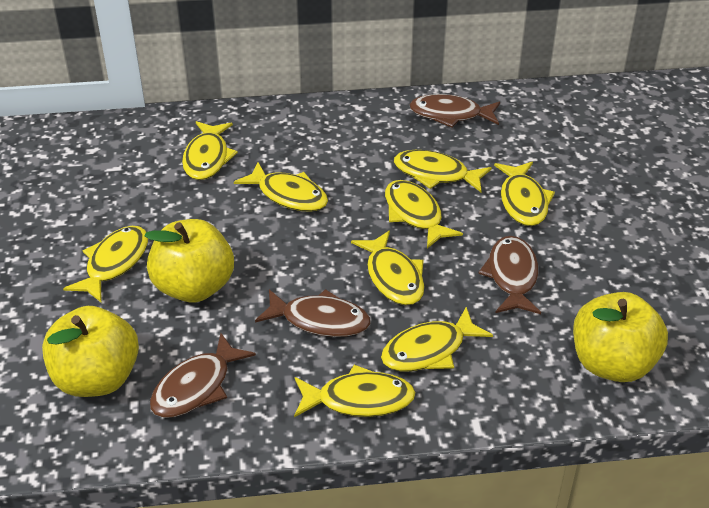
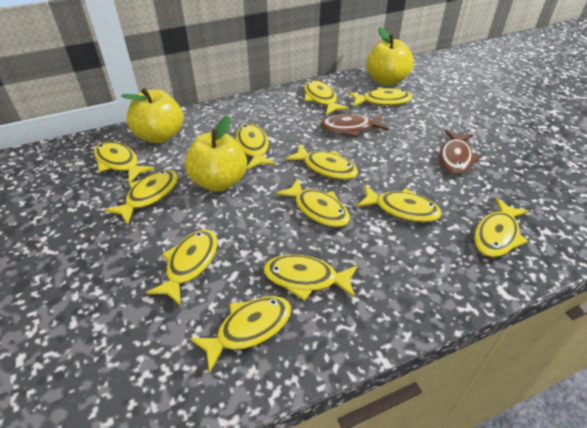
brown fish: 4 -> 2
yellow fish: 9 -> 12

